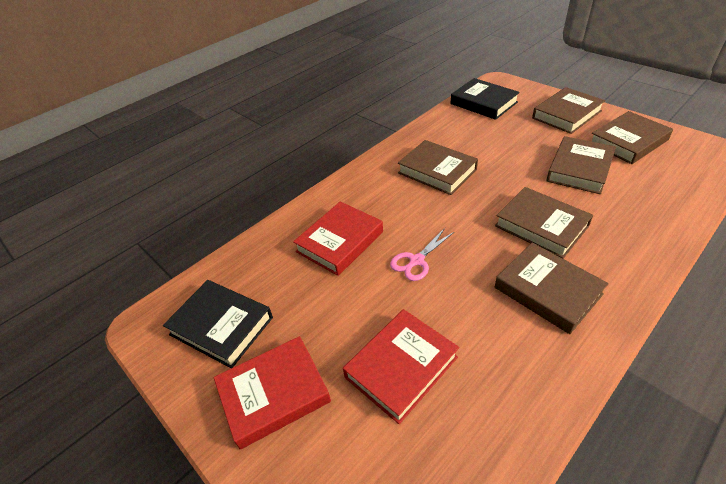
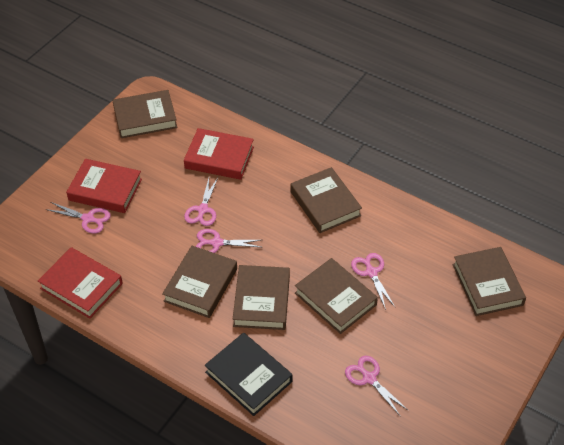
black book: 2 -> 1
pink scissors: 1 -> 5

